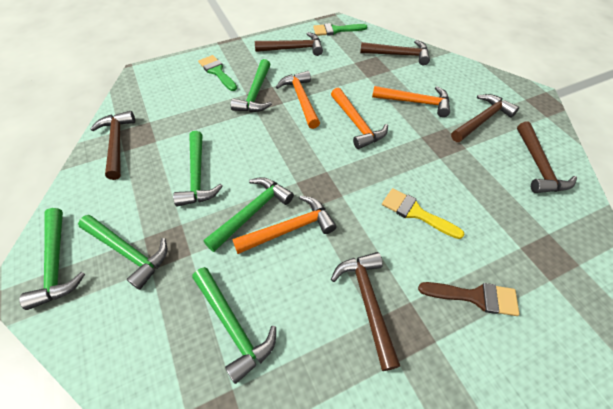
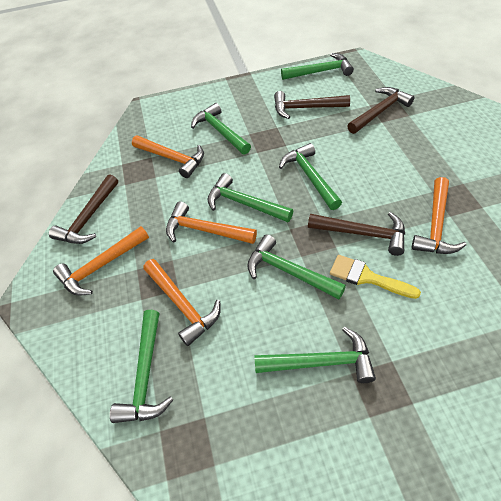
brown brush: 1 -> 0
brown hammer: 6 -> 4
green brush: 2 -> 0
green hammer: 6 -> 7
orange hammer: 4 -> 5

